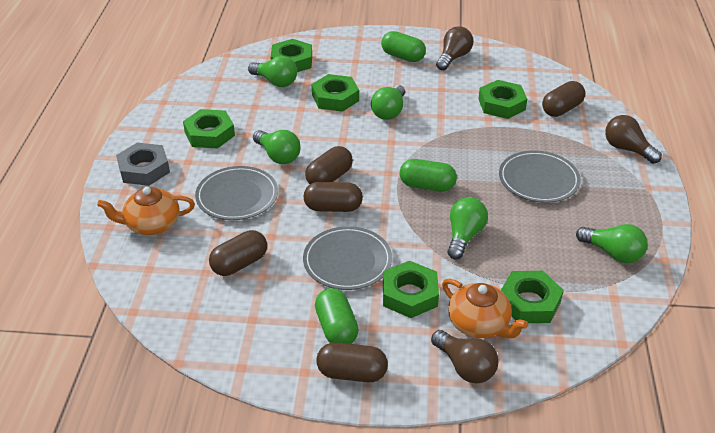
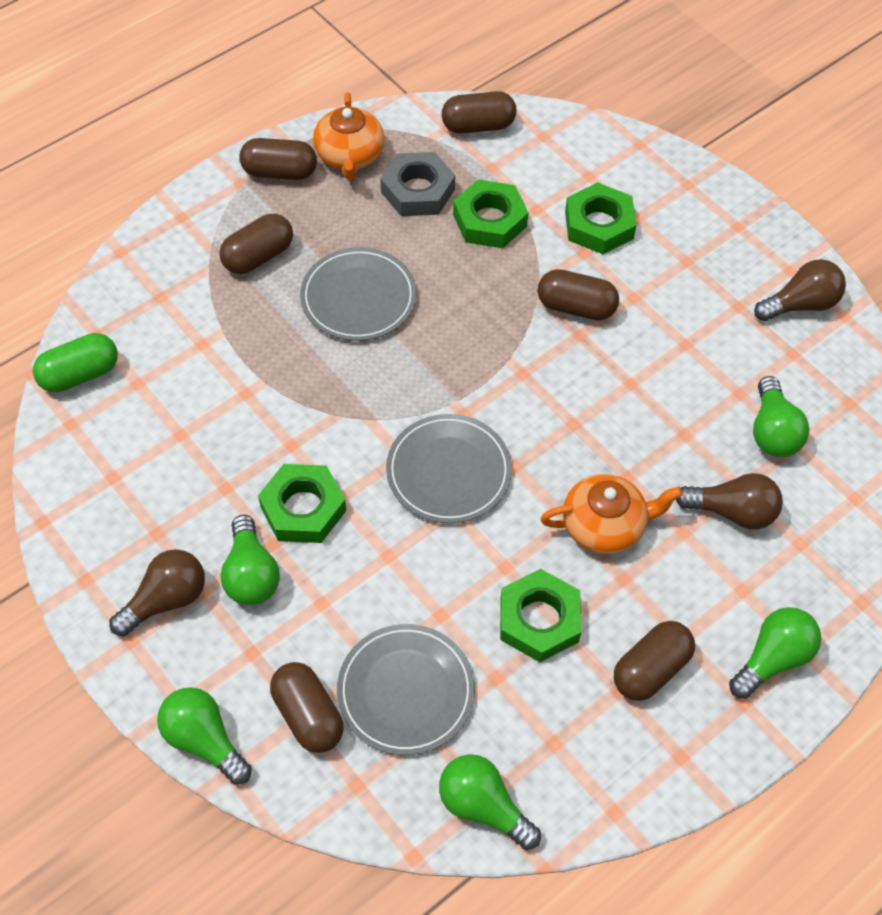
brown capsule: 5 -> 6
green capsule: 3 -> 1
green nut: 6 -> 4

